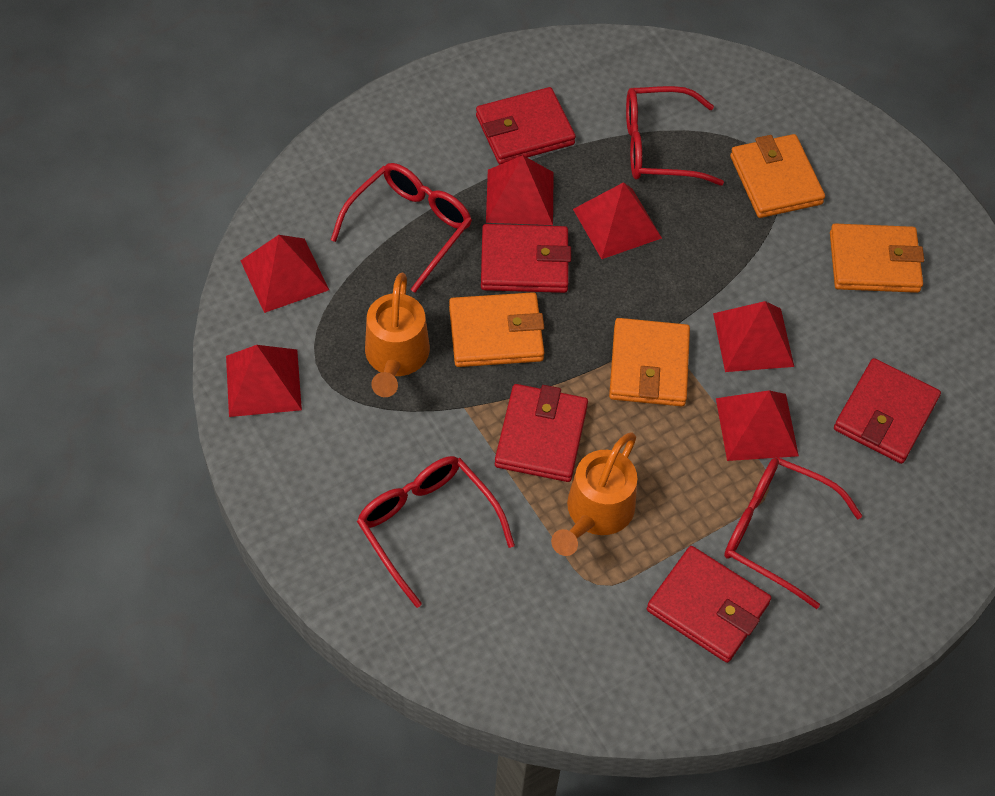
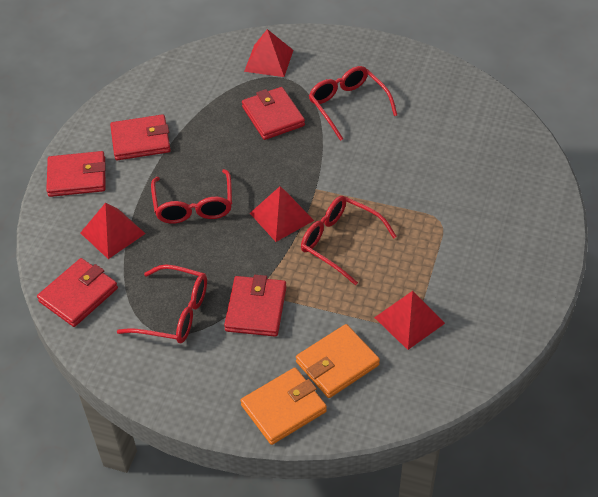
orange wallet: 4 -> 2
orange watering can: 2 -> 0
red pyramid: 6 -> 4

